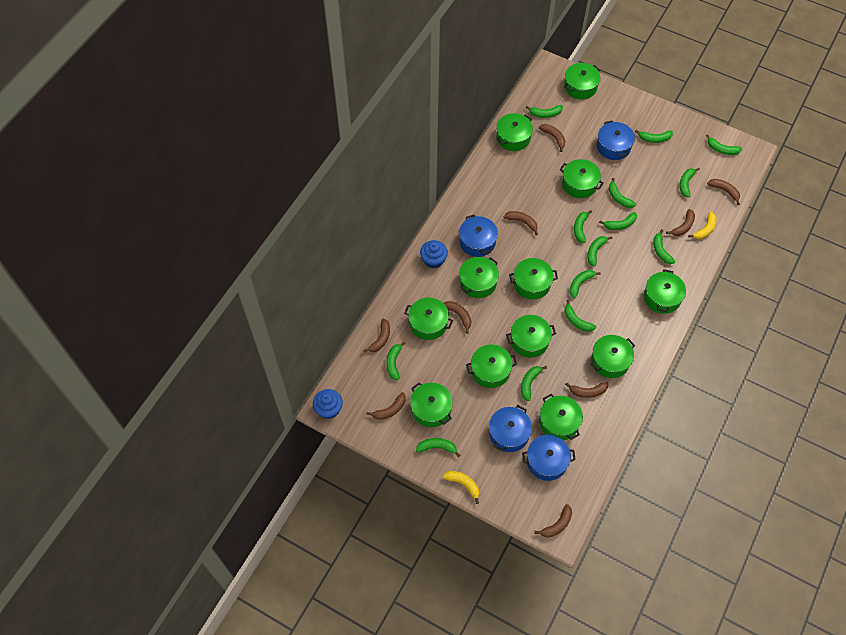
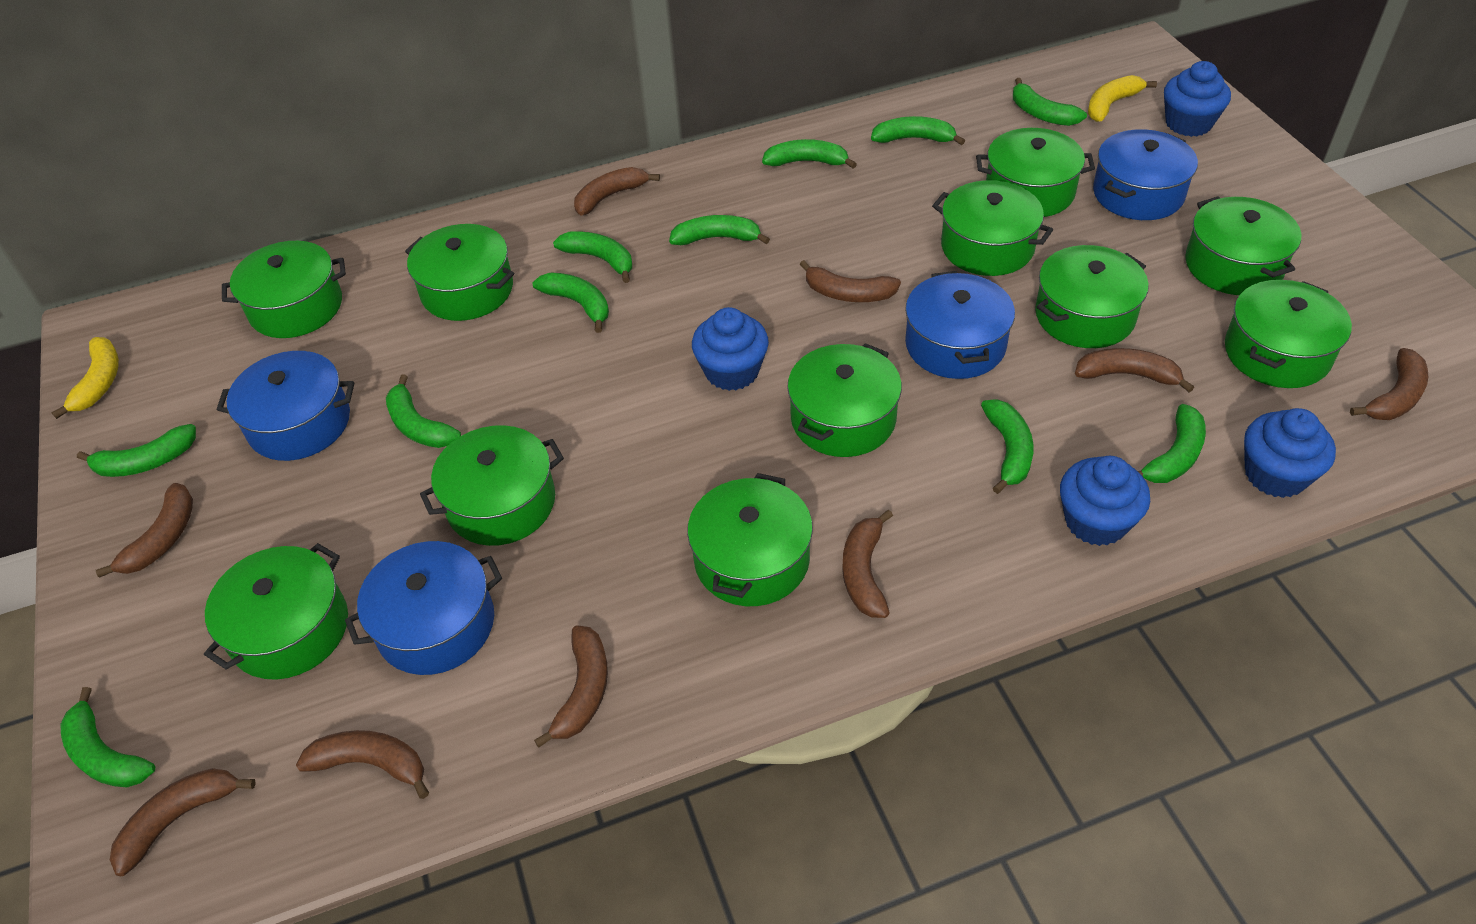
blue cupcake: 2 -> 4
green banana: 14 -> 11
green pot: 12 -> 11

